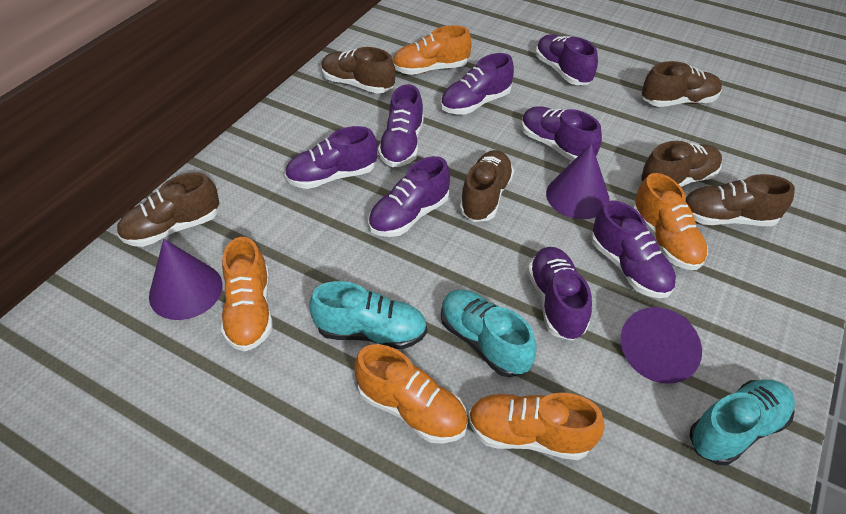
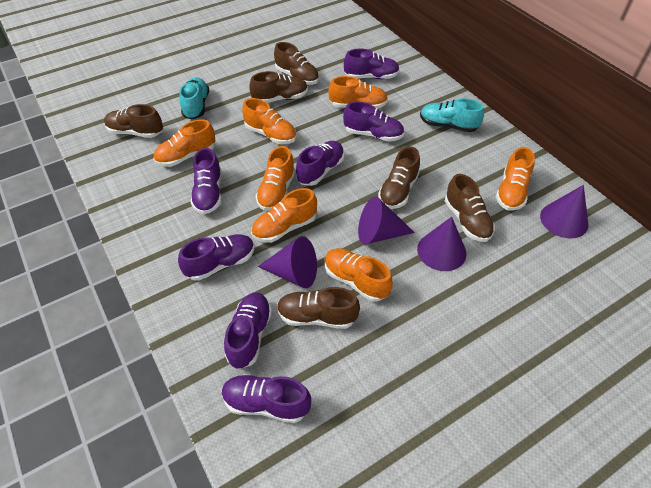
orange shoe: 5 -> 7
purple cone: 3 -> 4
purple shoe: 8 -> 7
turquoise shoe: 3 -> 2

